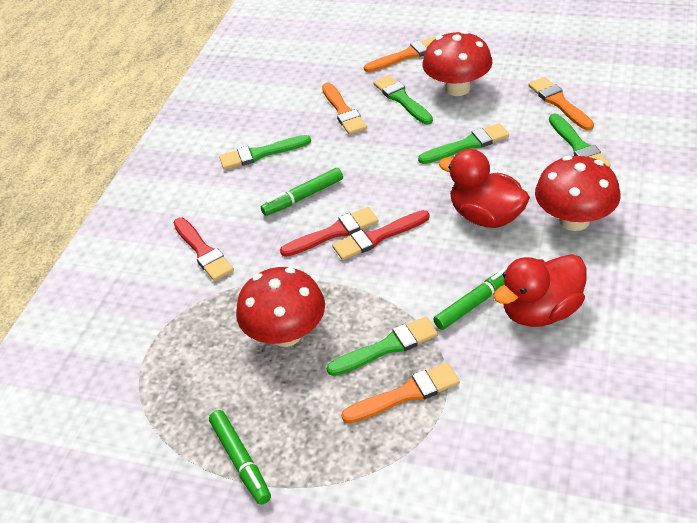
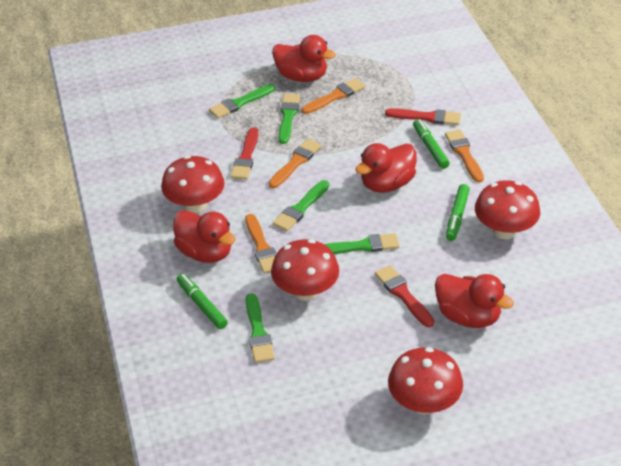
red duck: 2 -> 4
red mushroom: 3 -> 4

